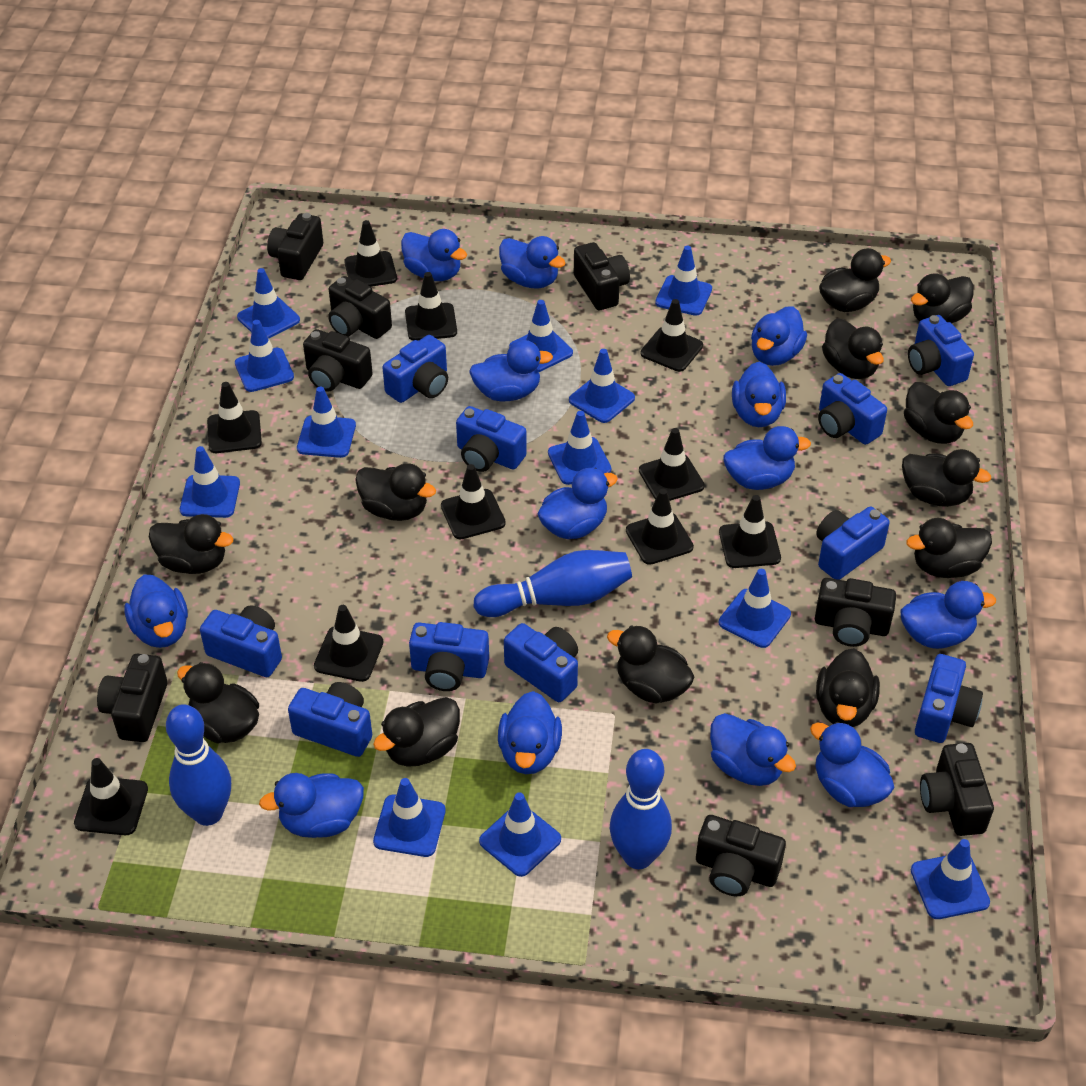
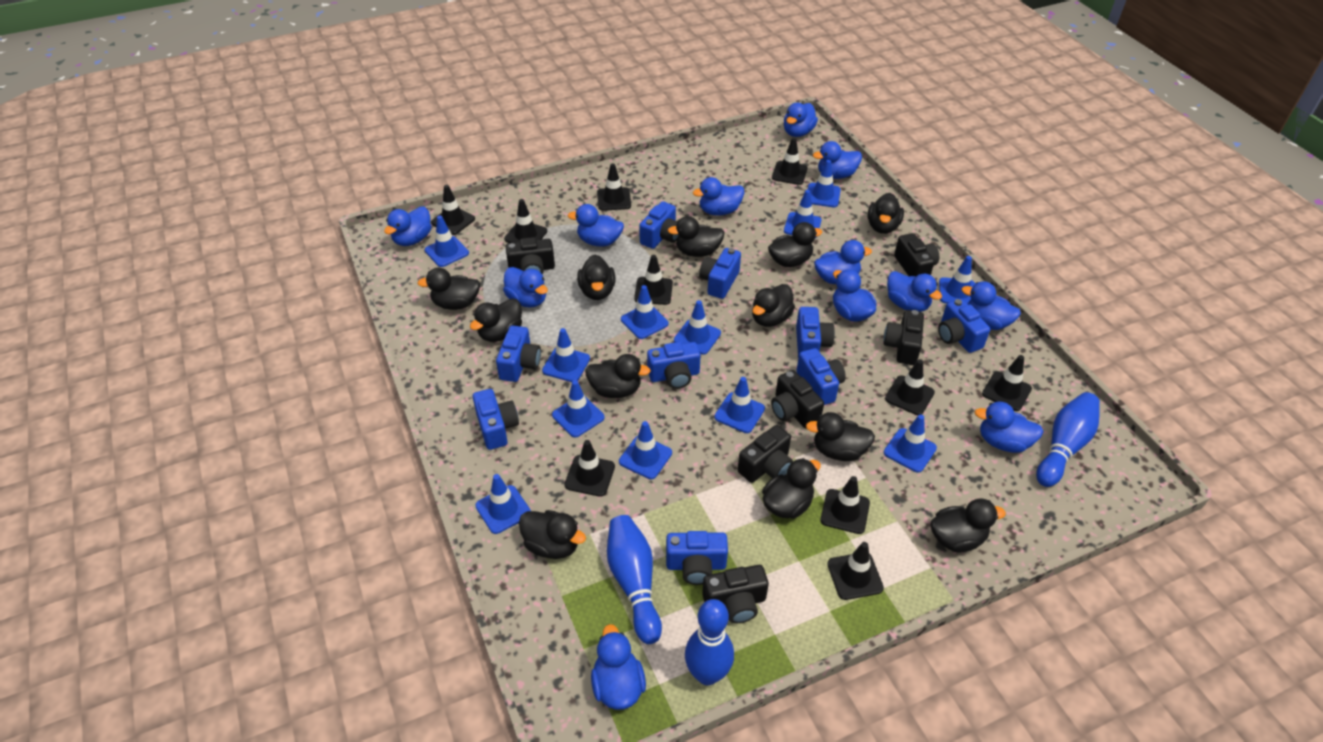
black camera: 8 -> 6
blue camera: 10 -> 9
blue duck: 13 -> 12

